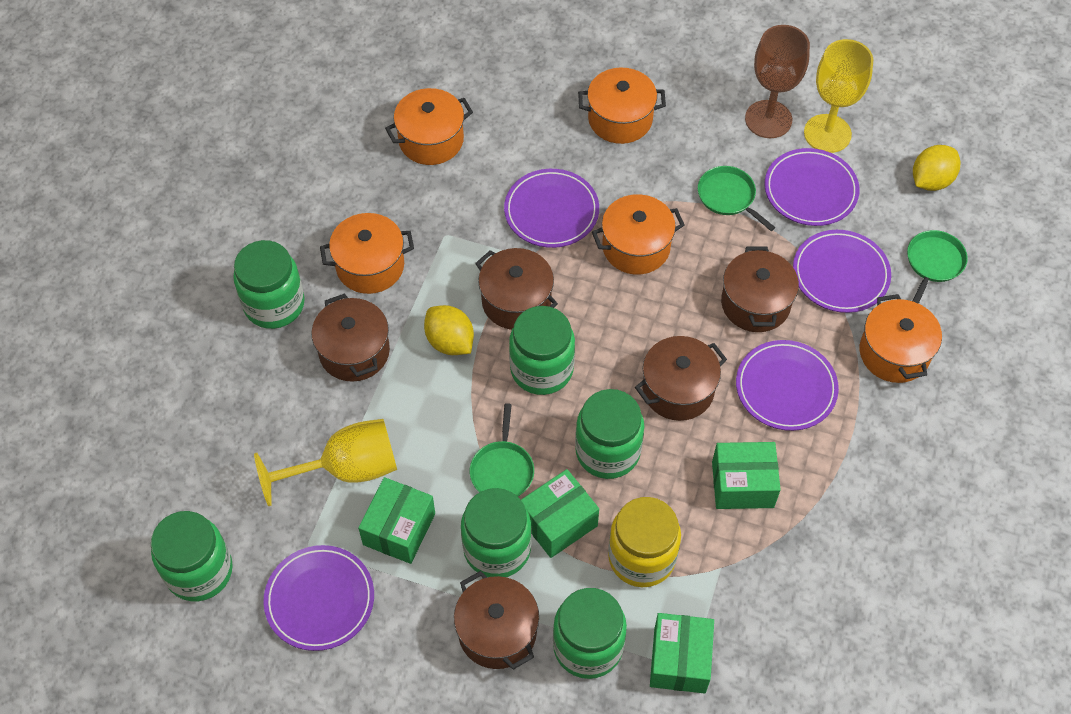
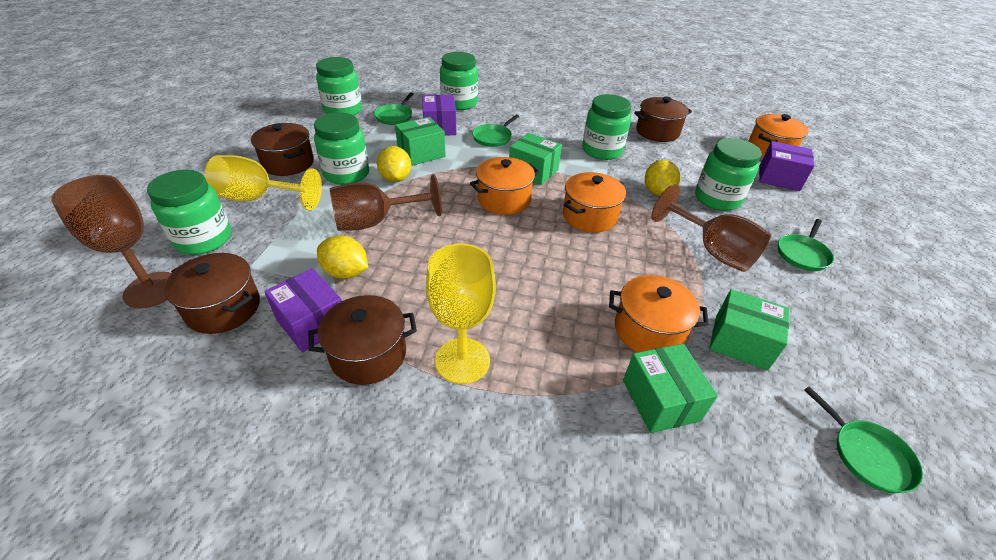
brown goblet: 1 -> 3
brown pot: 5 -> 4
green pan: 3 -> 4
orange pot: 5 -> 4
purple box: 0 -> 3
purple plate: 5 -> 0
yellow jar: 1 -> 0
yellow lemon: 2 -> 3

